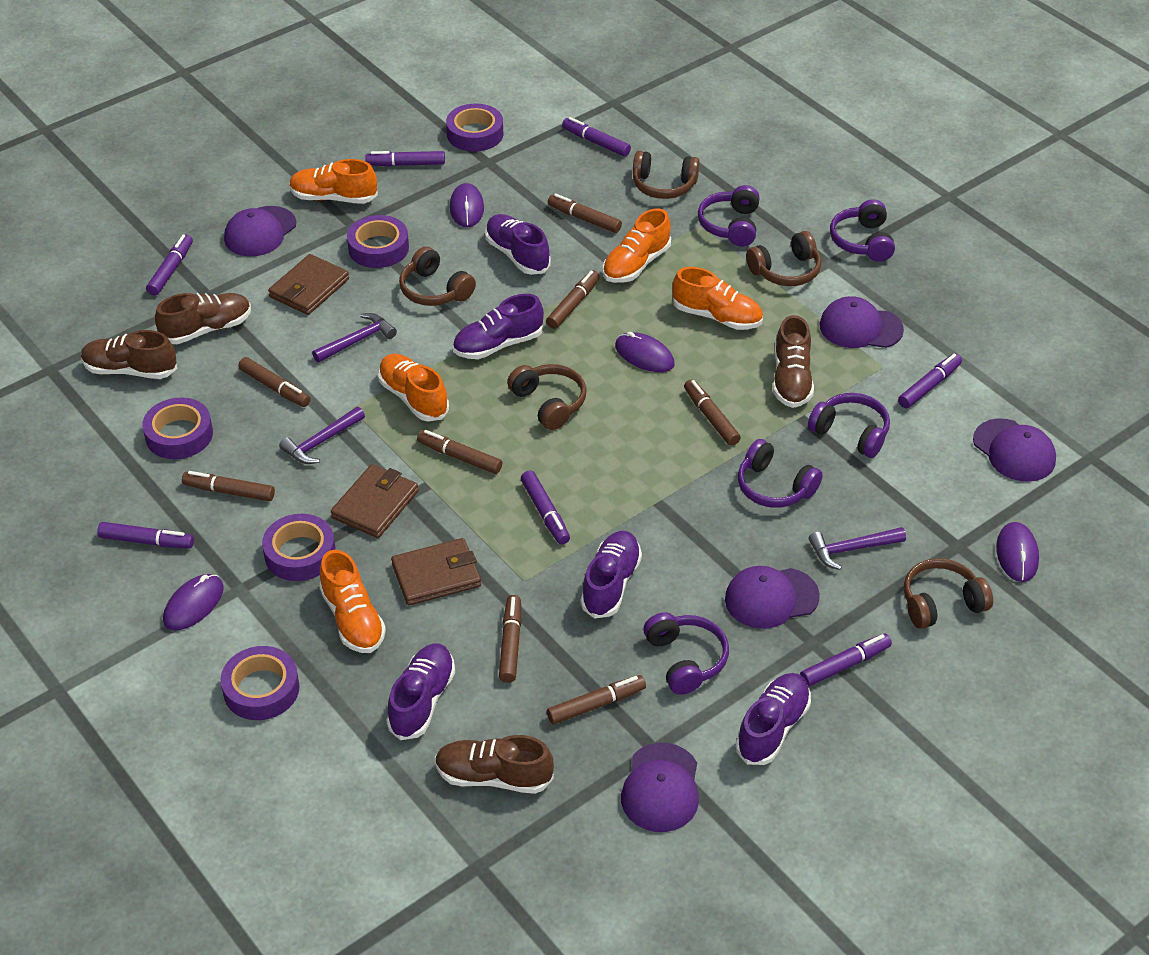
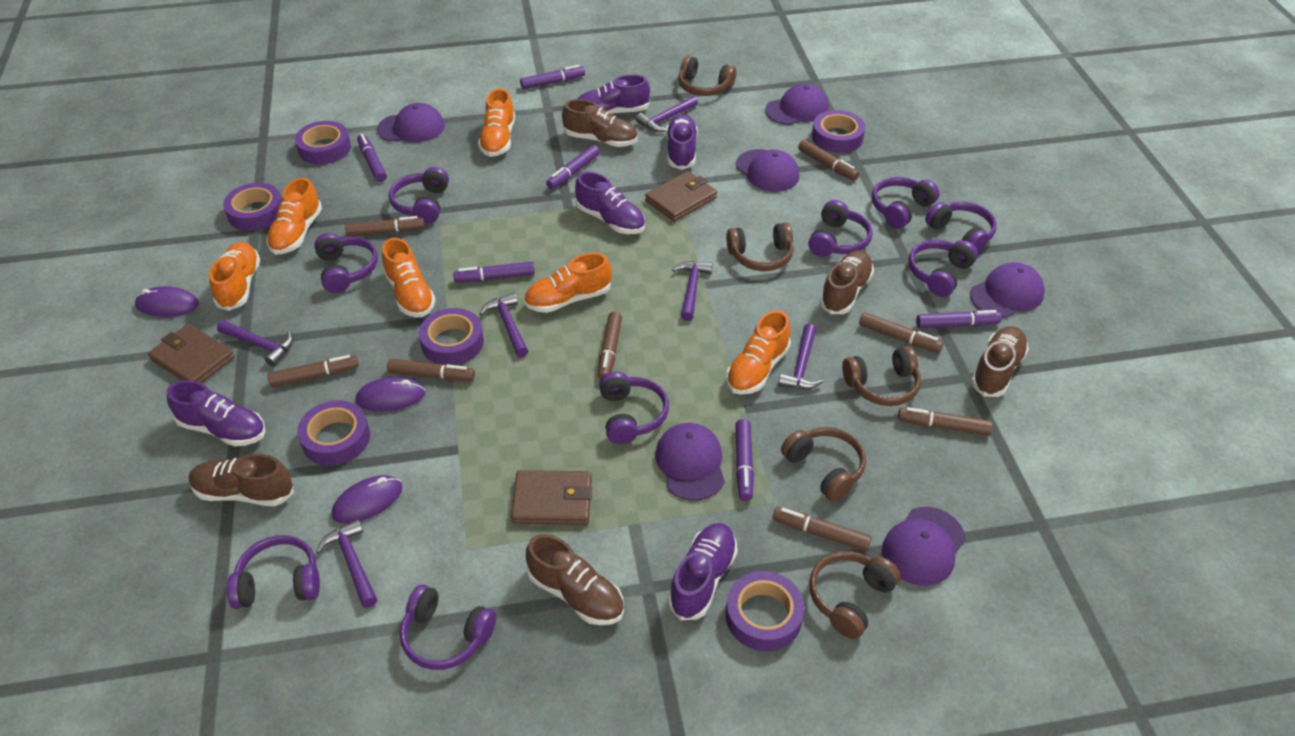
brown shoe: 4 -> 5
orange shoe: 5 -> 6
purple cap: 5 -> 6
purple hammer: 3 -> 6
purple headphones: 5 -> 9
purple marker: 7 -> 6
purple mouse: 4 -> 3
purple tape: 5 -> 6

